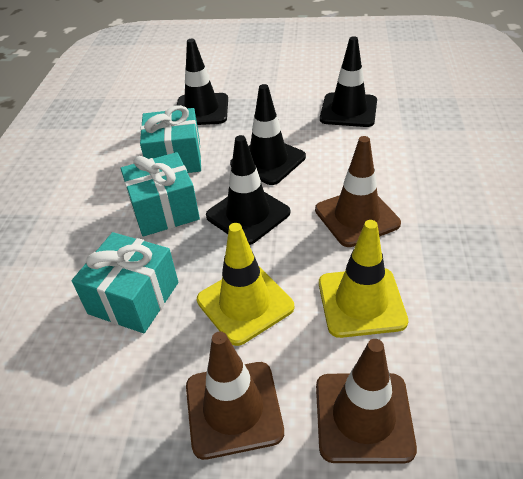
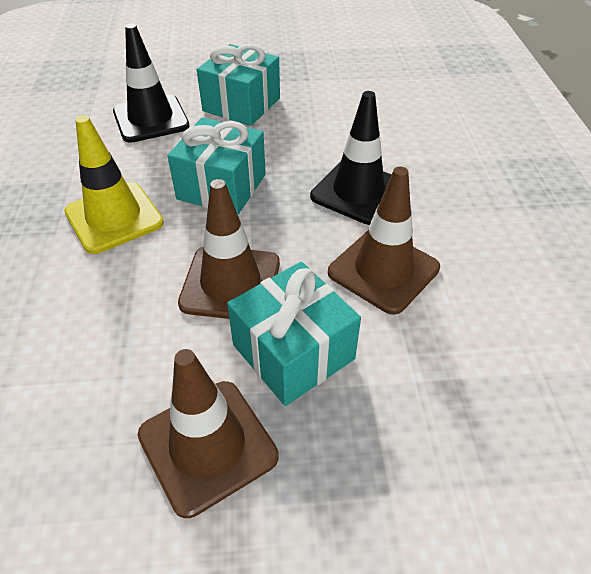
black traffic cone: 4 -> 2
yellow traffic cone: 2 -> 1

